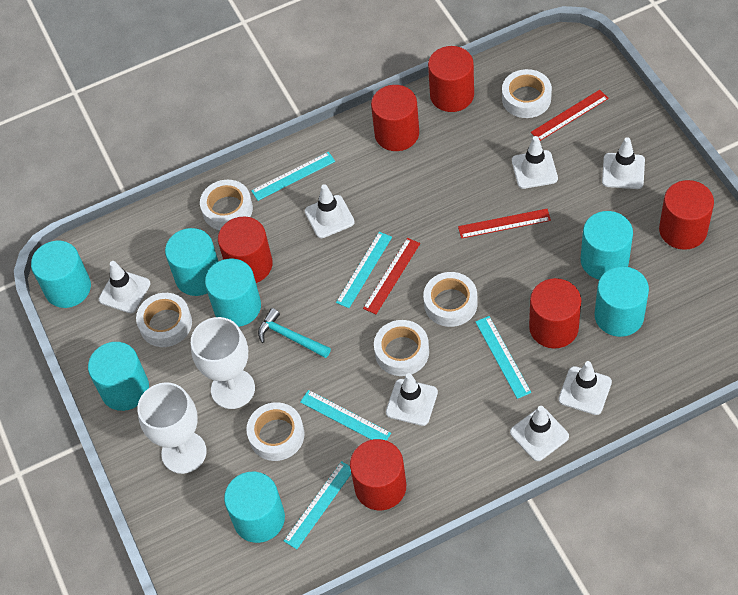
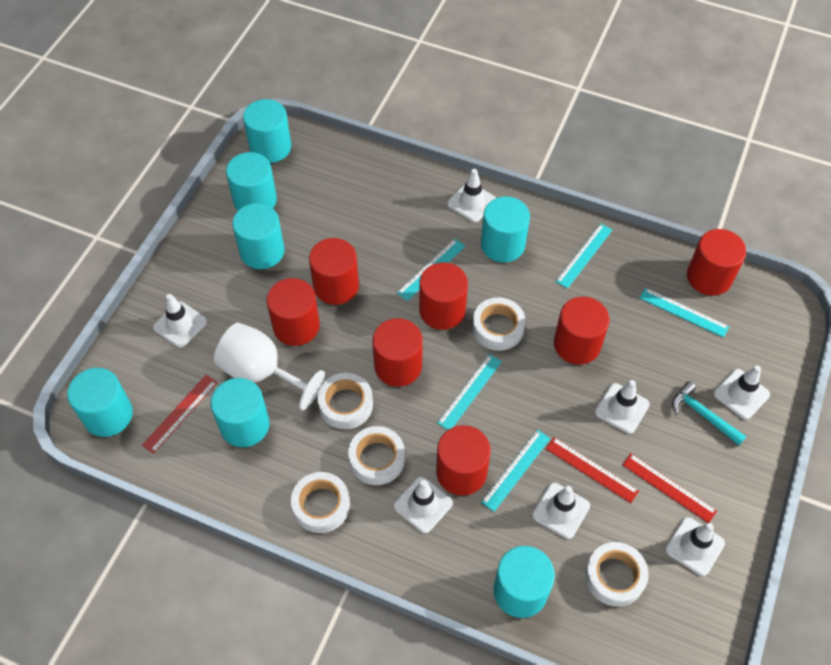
red cylinder: 6 -> 7
white goblet: 2 -> 1
white tape: 6 -> 5

